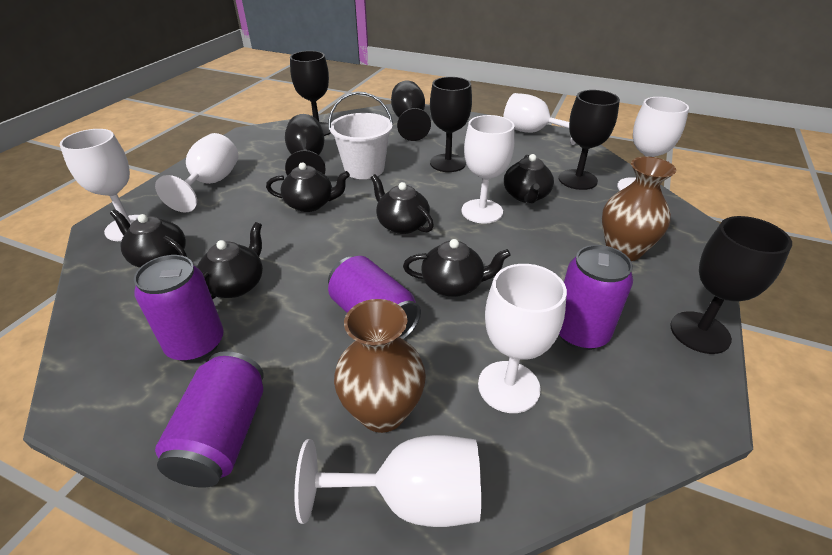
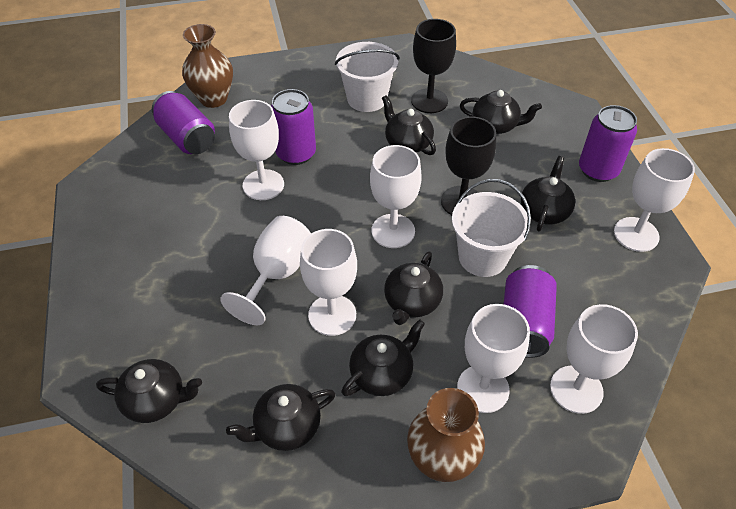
black goblet: 6 -> 2
black teapot: 6 -> 7
white bucket: 1 -> 2

